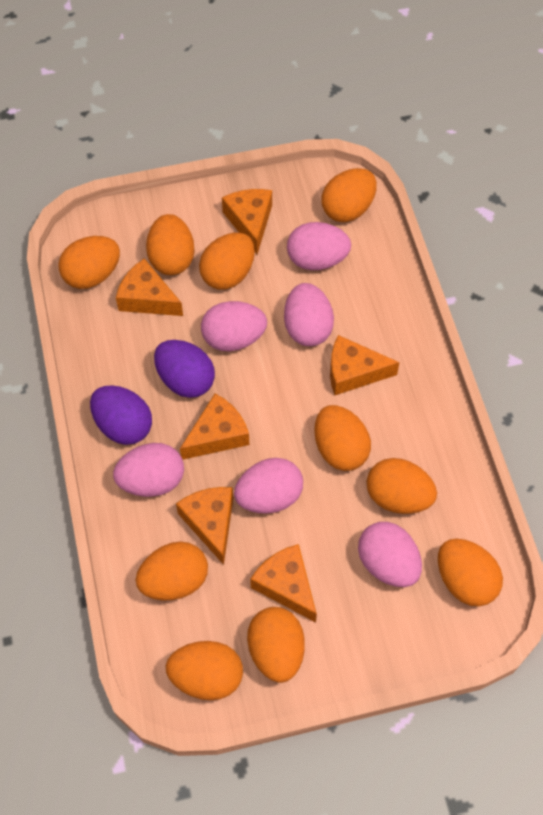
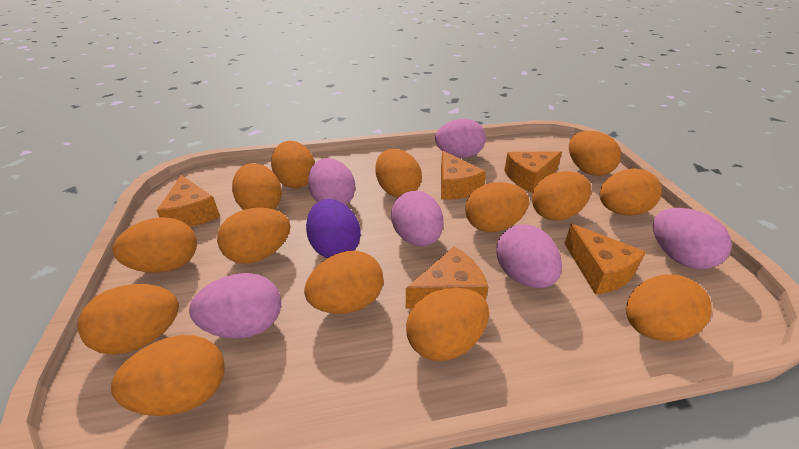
orange cheese: 6 -> 5
orange egg: 10 -> 14
purple egg: 2 -> 1

